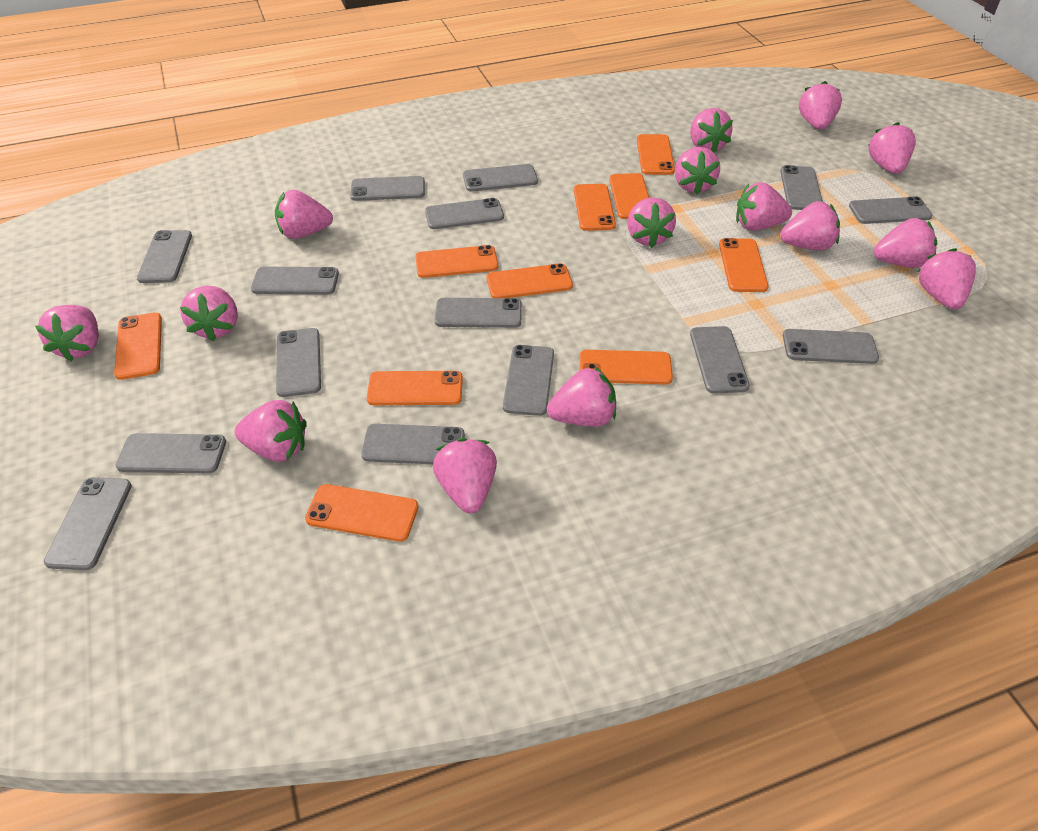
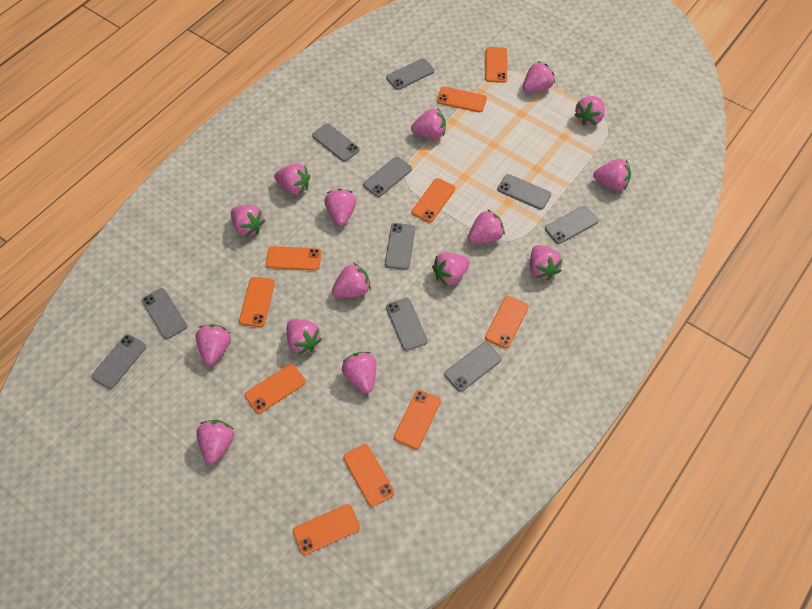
grey phone: 15 -> 10

